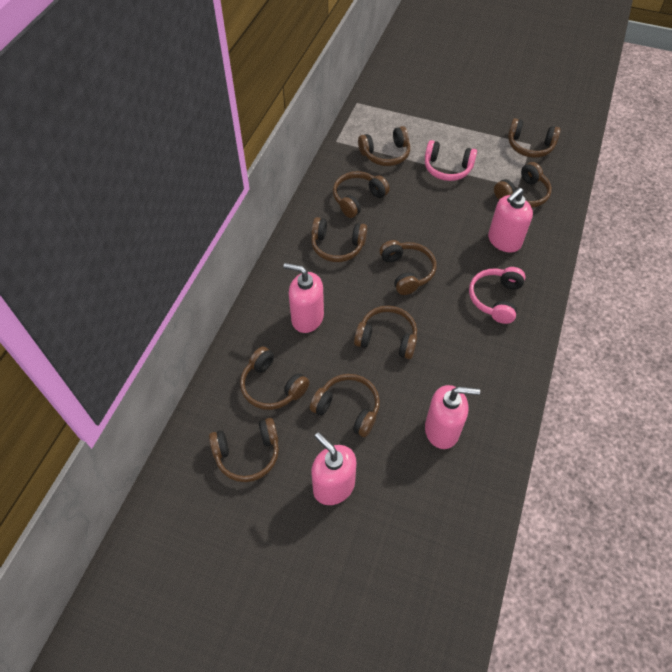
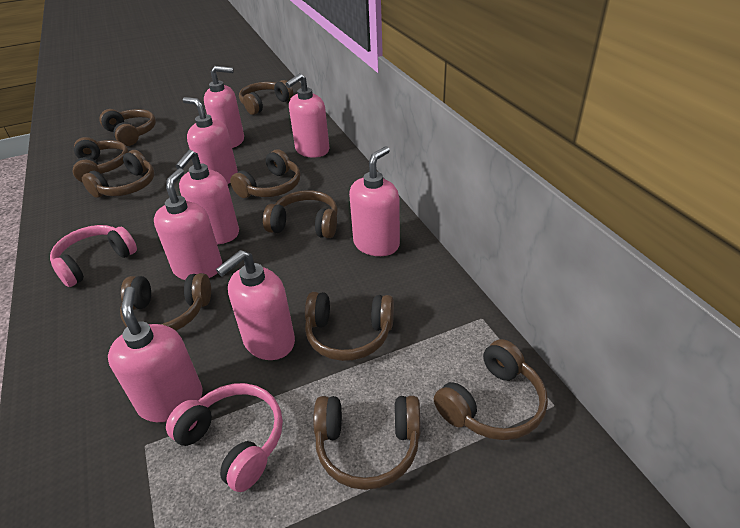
pink soap dispenser: 4 -> 8

